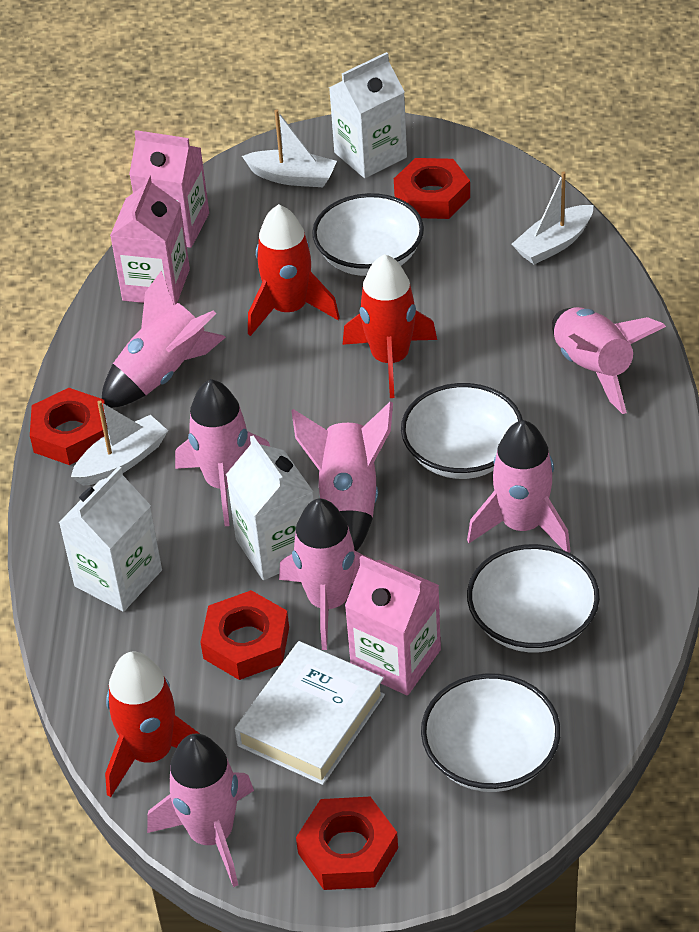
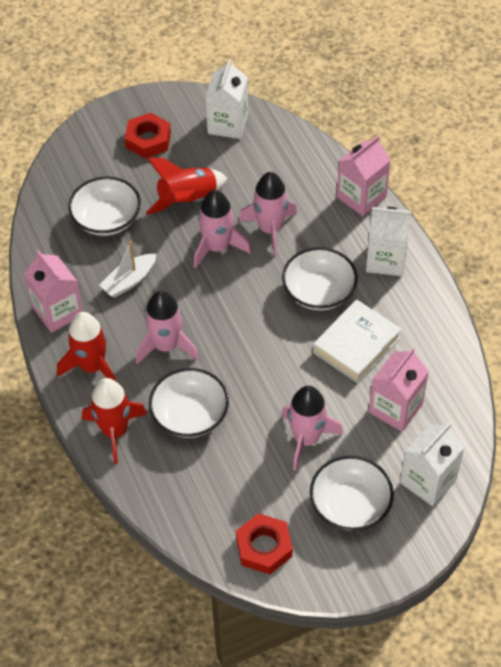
pink rocket: 7 -> 4
red nut: 4 -> 2
white boat: 3 -> 1

